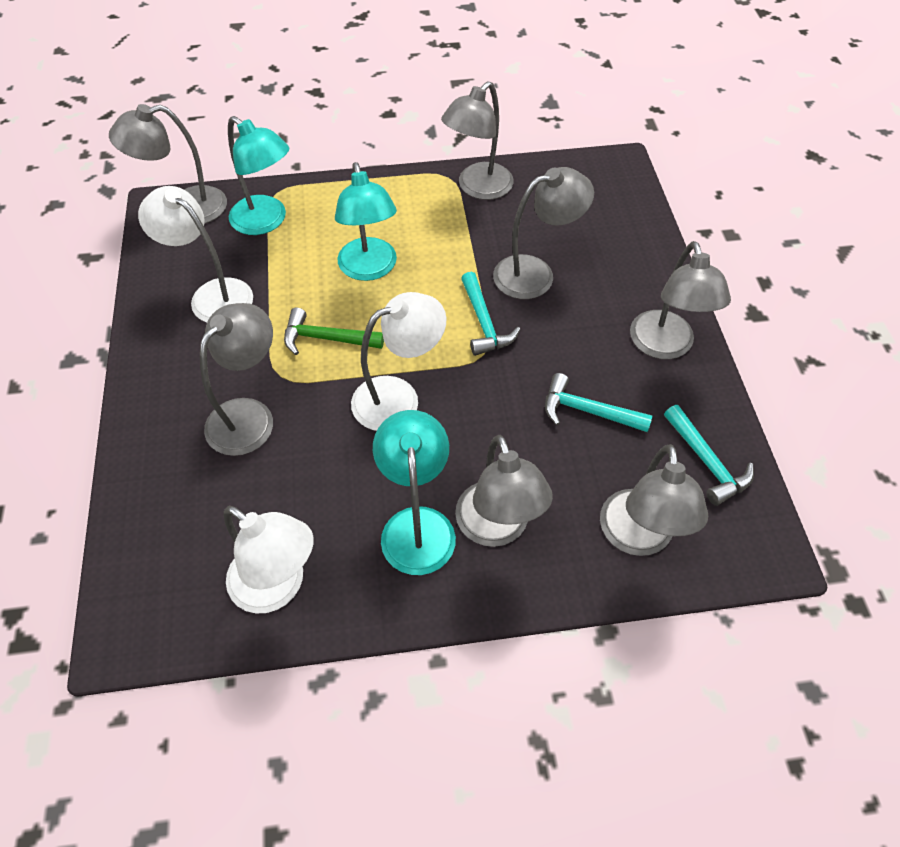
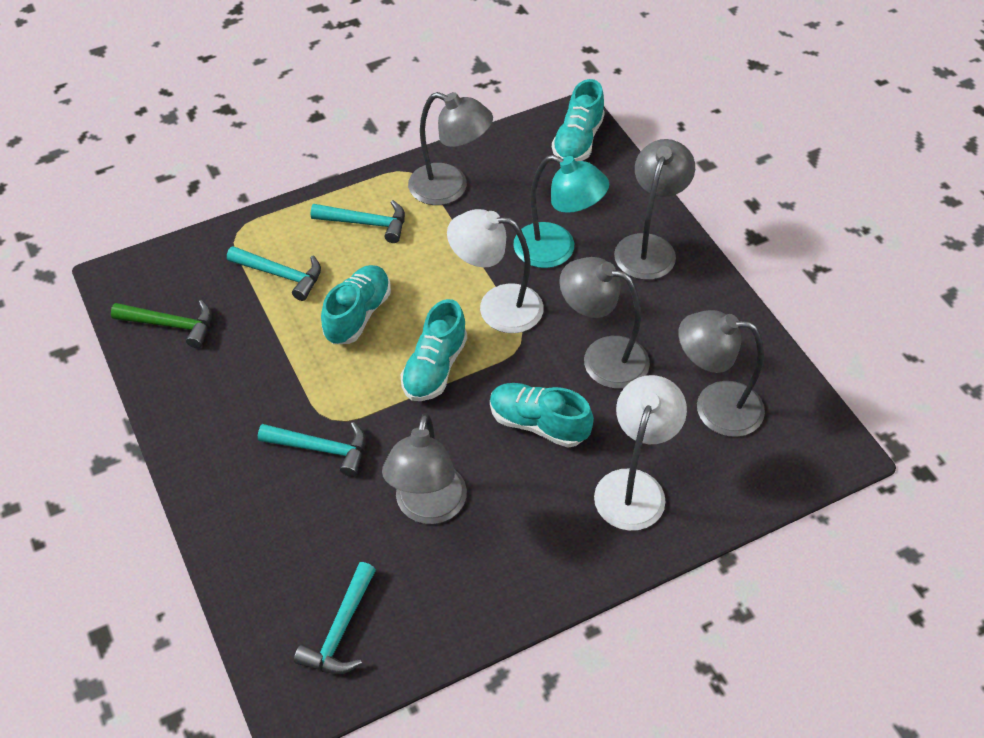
grey lamp: 7 -> 5
turquoise hammer: 3 -> 4
turquoise lamp: 3 -> 1
turquoise shoe: 0 -> 4
white lamp: 3 -> 2

